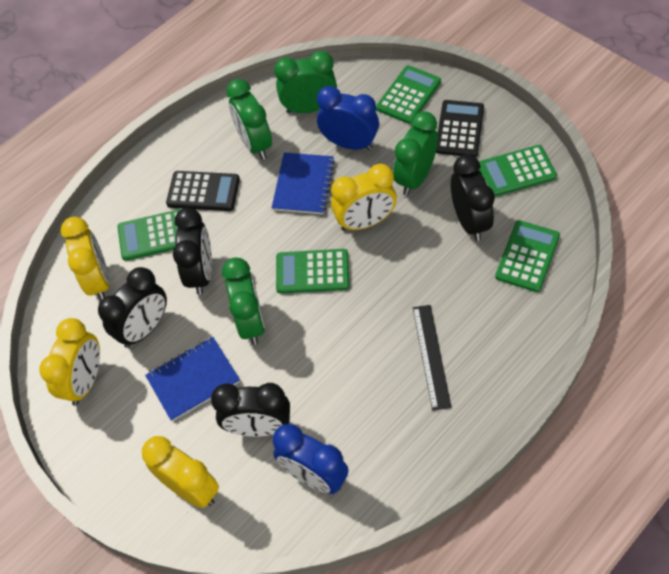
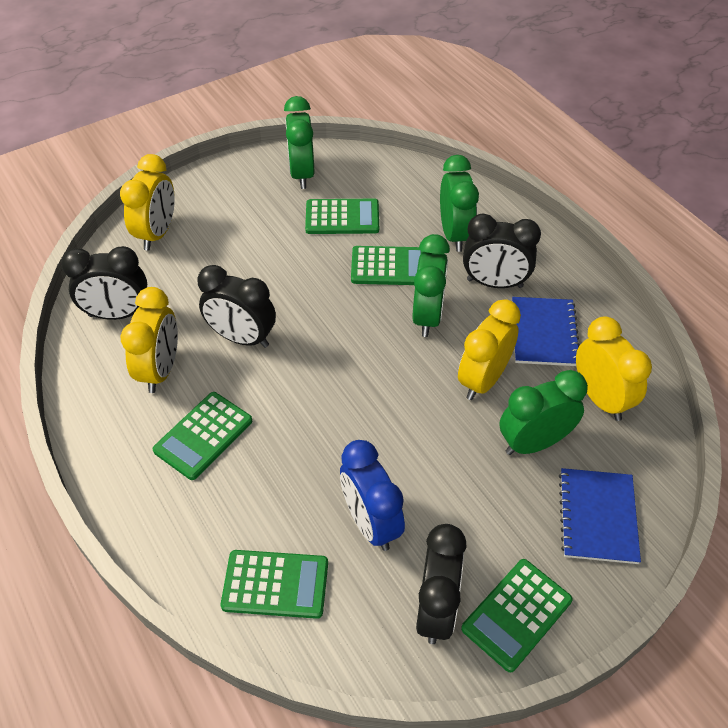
black calculator: 2 -> 0
black ruler: 1 -> 0
blue clock: 2 -> 1

